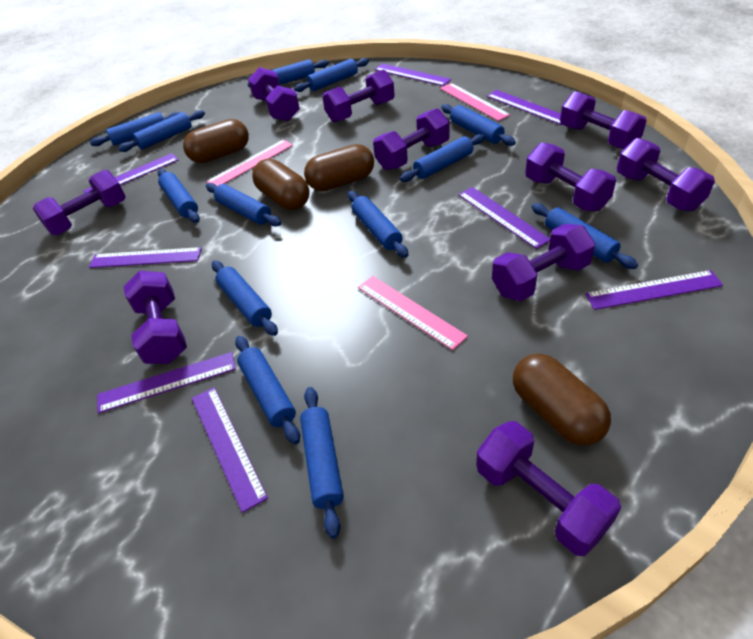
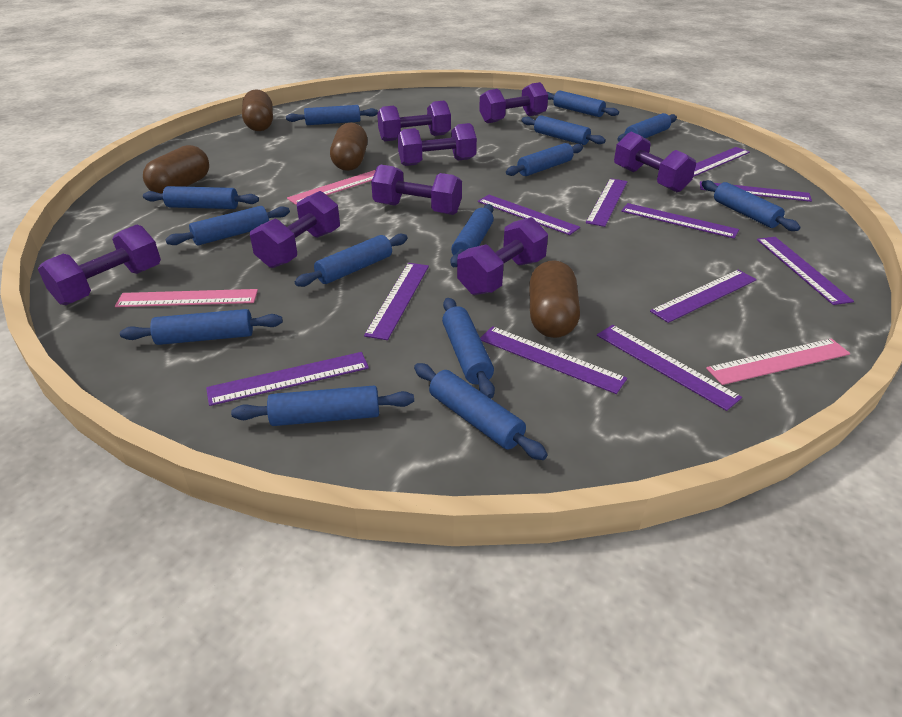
blue rolling pin: 13 -> 14
purple dumbbell: 10 -> 8
purple ruler: 8 -> 11

